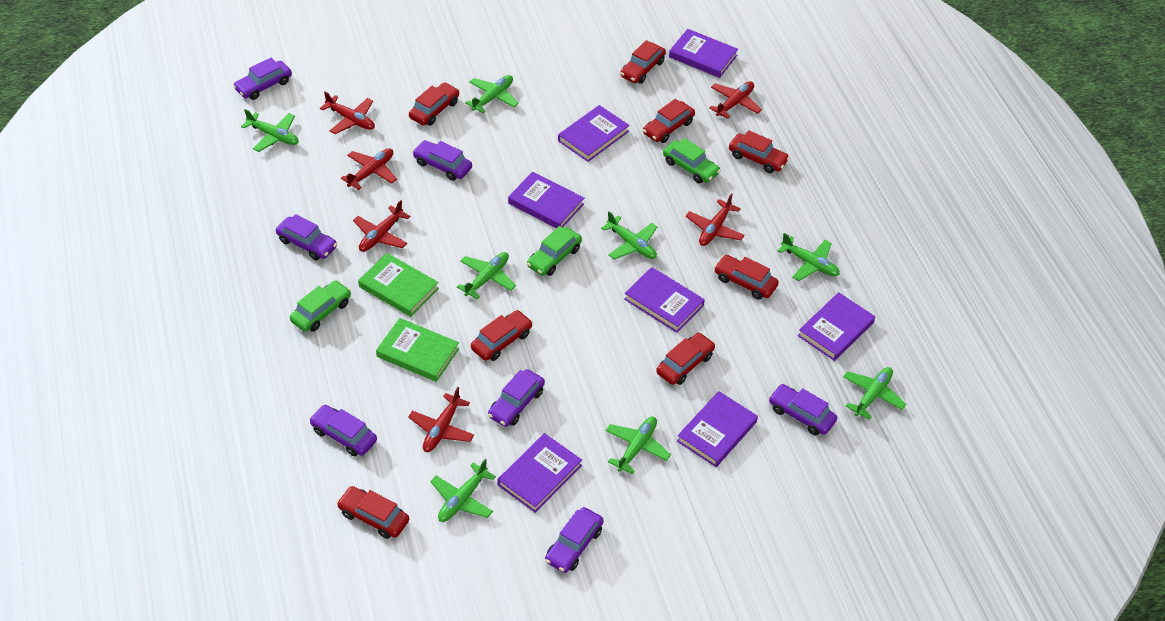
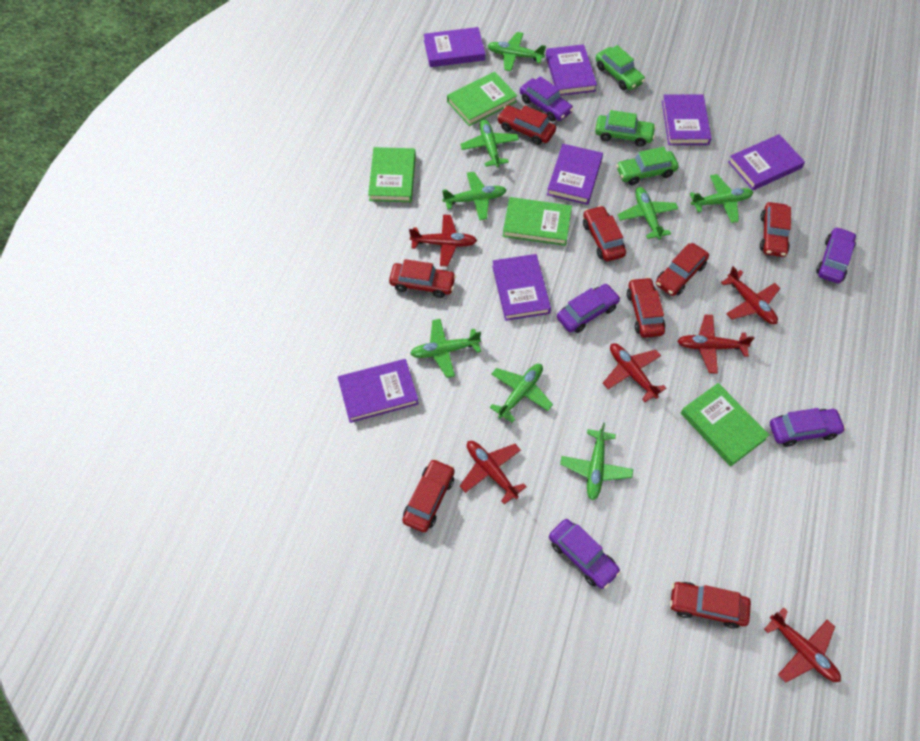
green book: 2 -> 4
purple car: 7 -> 5

